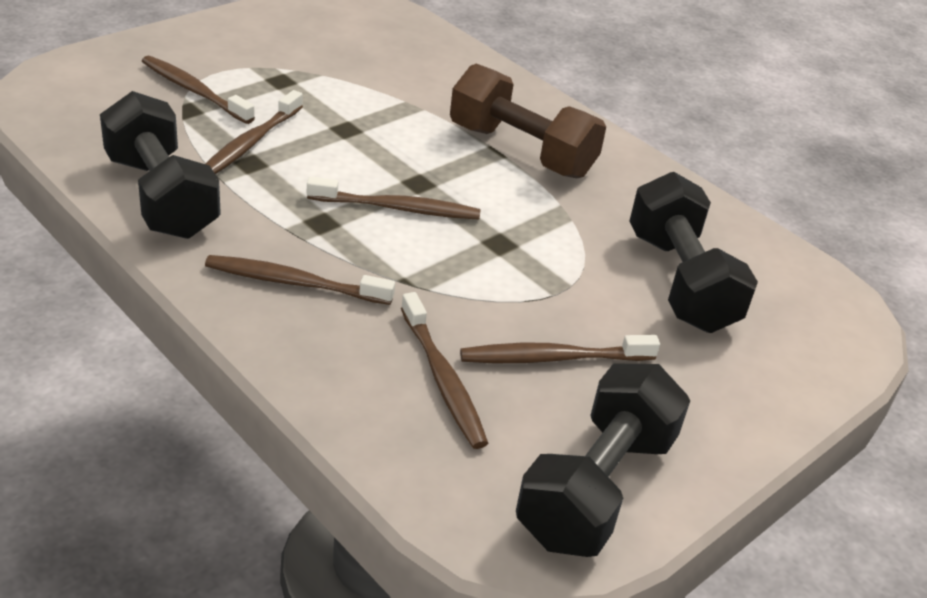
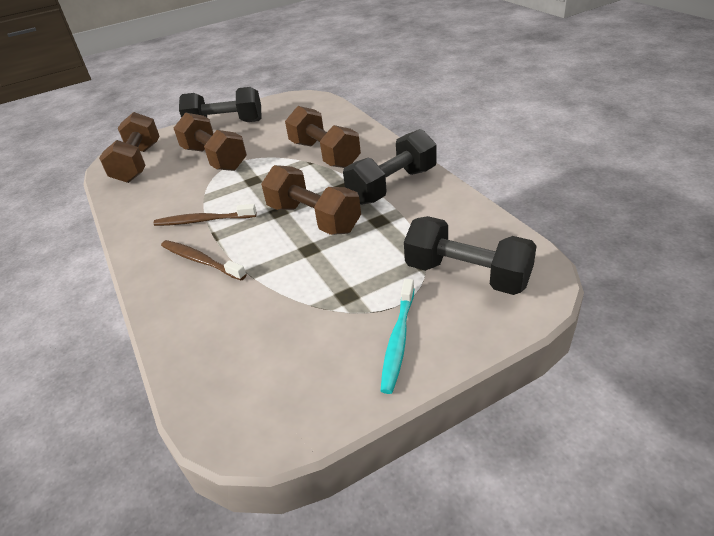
brown dumbbell: 1 -> 4
brown toothbrush: 6 -> 2
turquoise toothbrush: 0 -> 1

